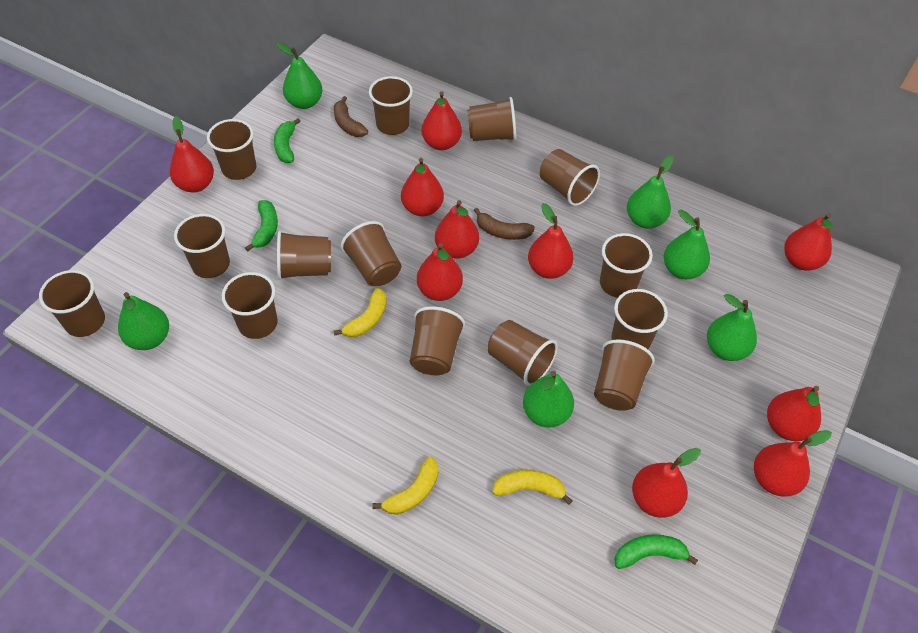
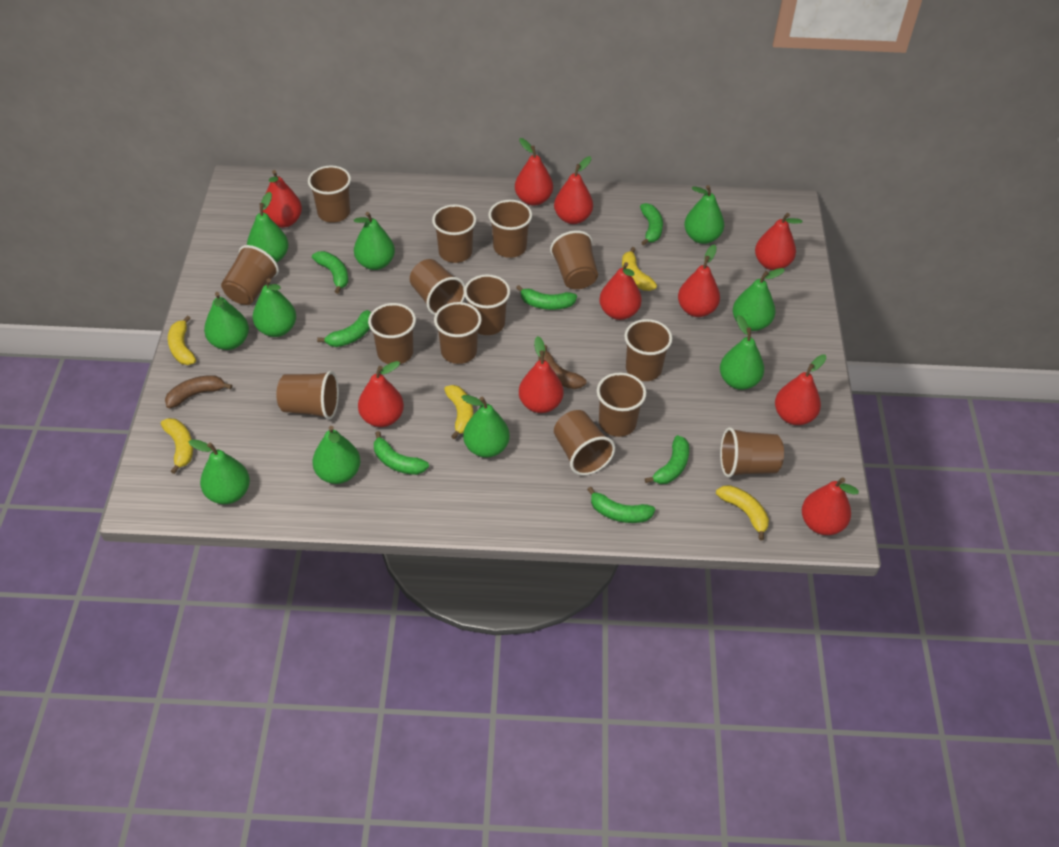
green banana: 3 -> 7
green pear: 6 -> 10
yellow banana: 3 -> 5

